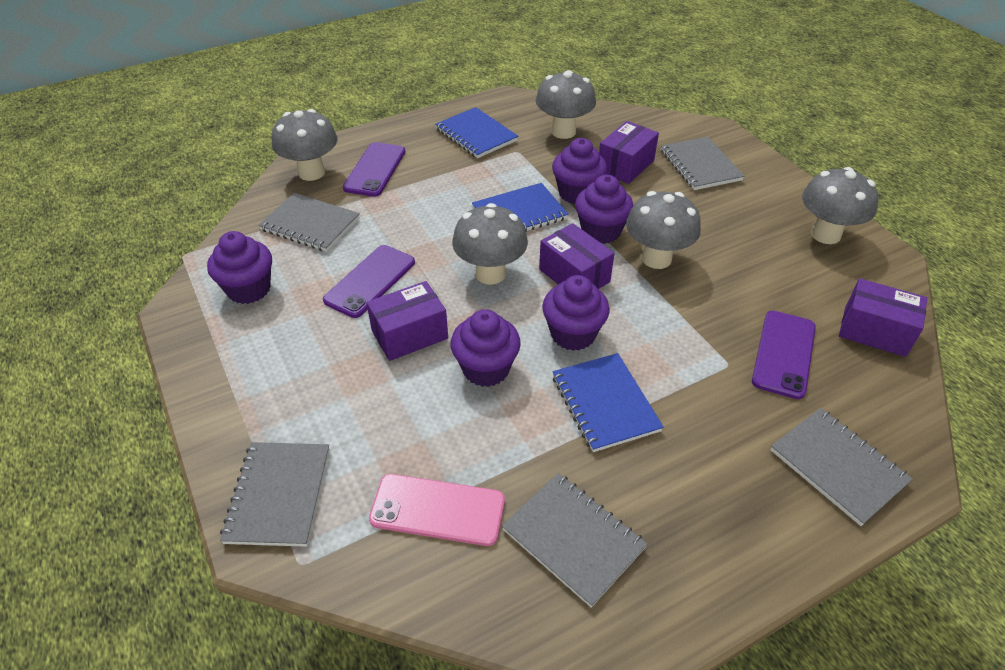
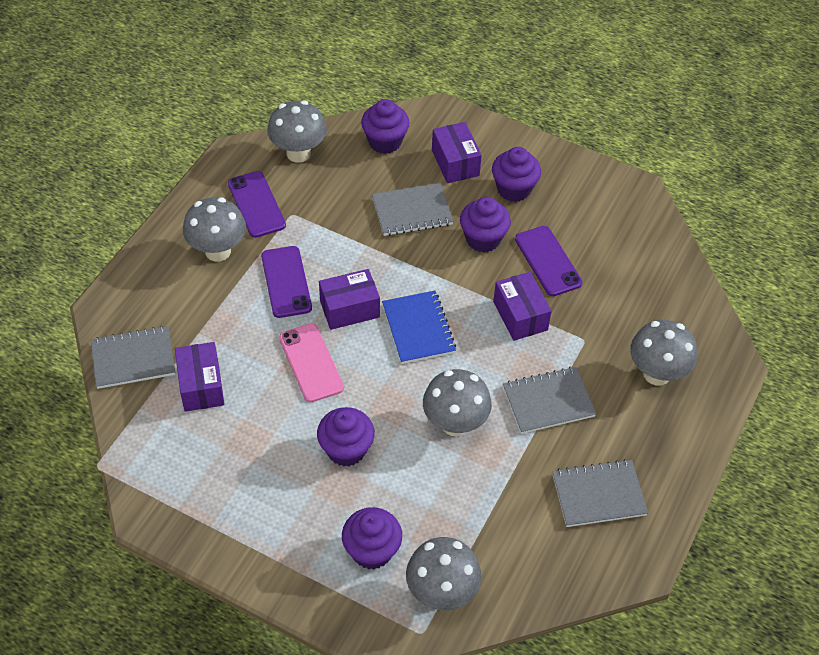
blue notebook: 3 -> 1
grey notebook: 5 -> 4

